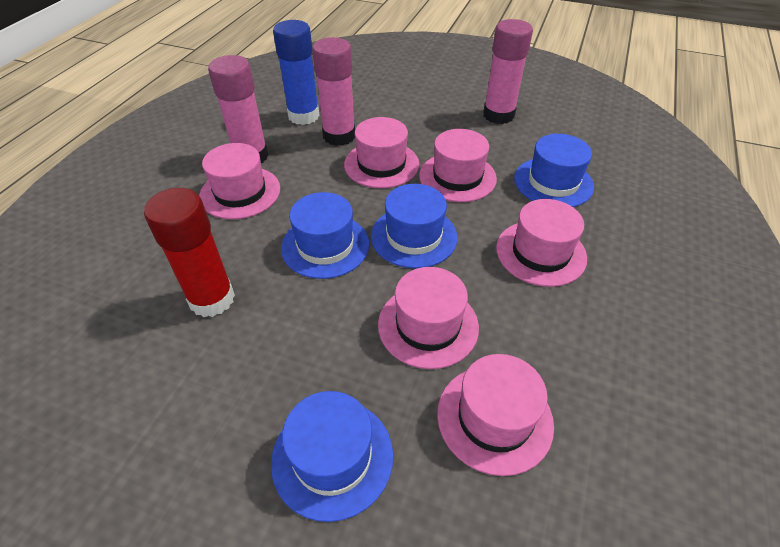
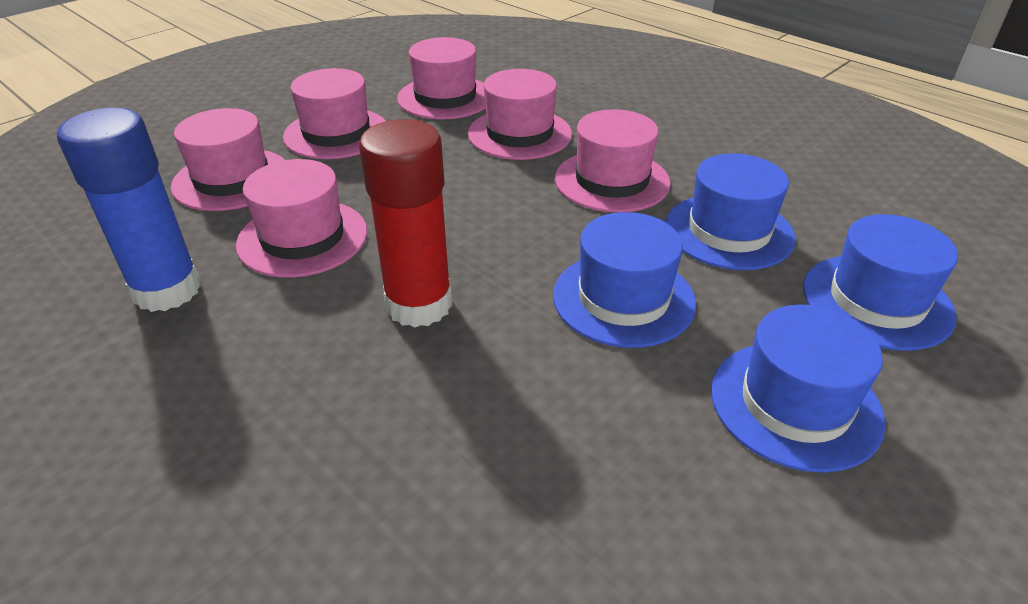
pink glue stick: 3 -> 0

